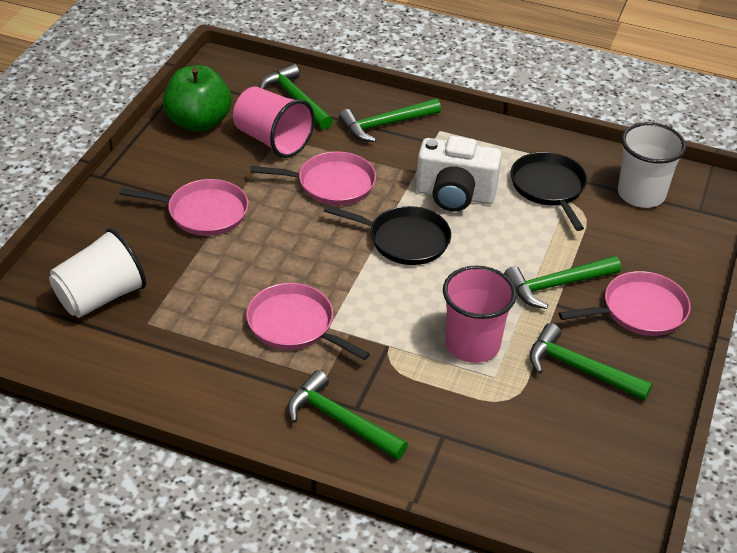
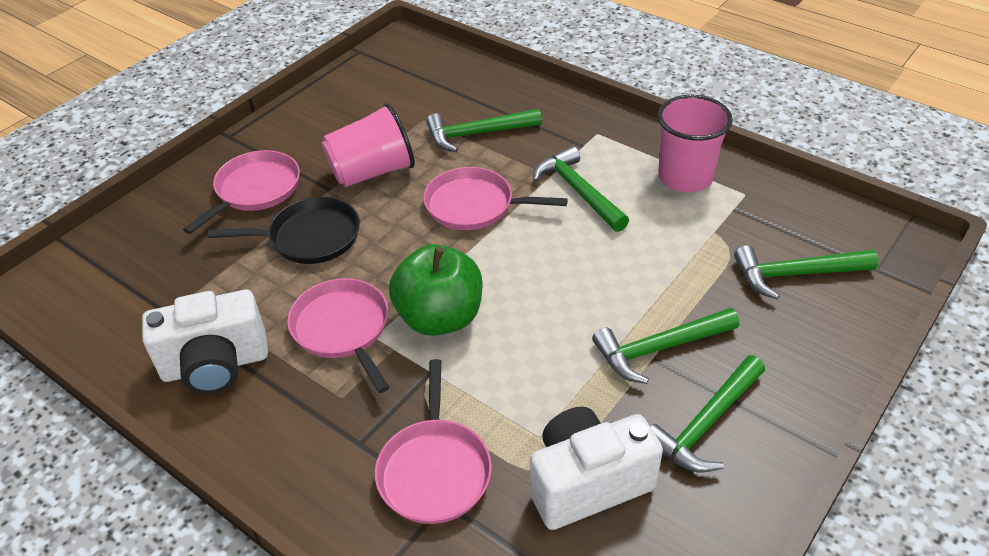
black pan: 2 -> 1
white camera: 1 -> 2
white cup: 2 -> 0

